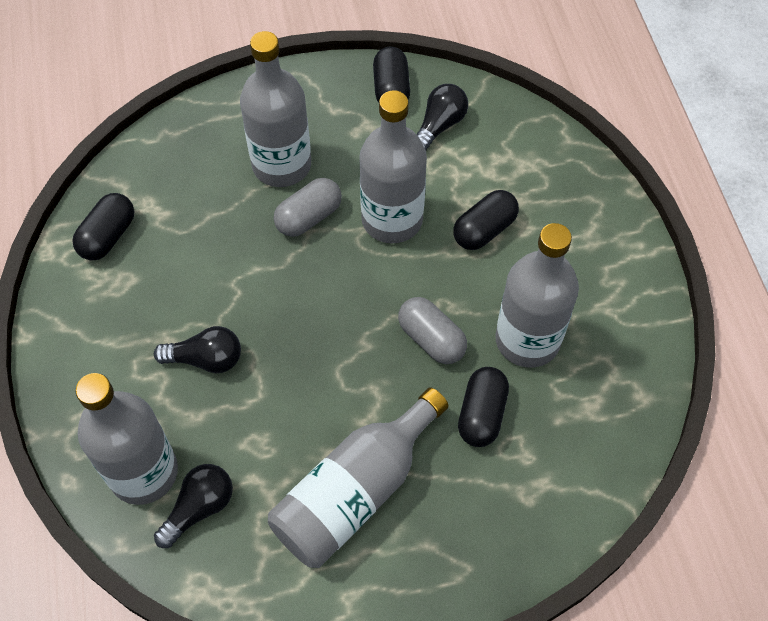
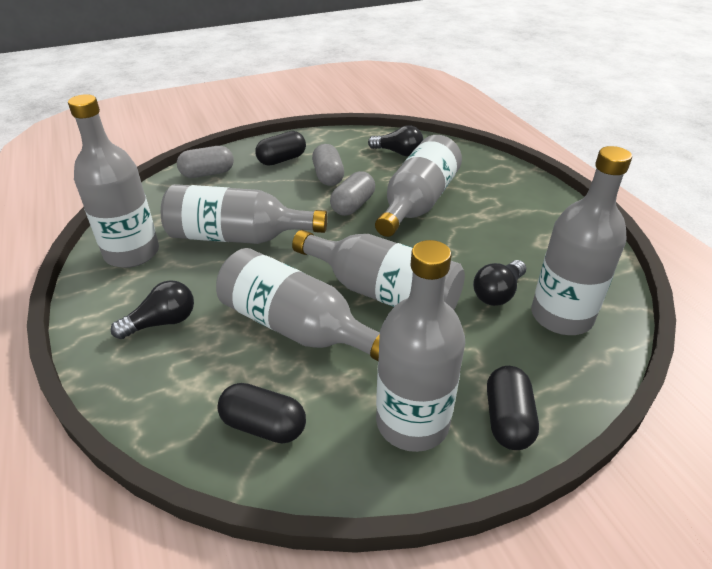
black capsule: 4 -> 3
grey bottle: 5 -> 7
grey capsule: 2 -> 3

